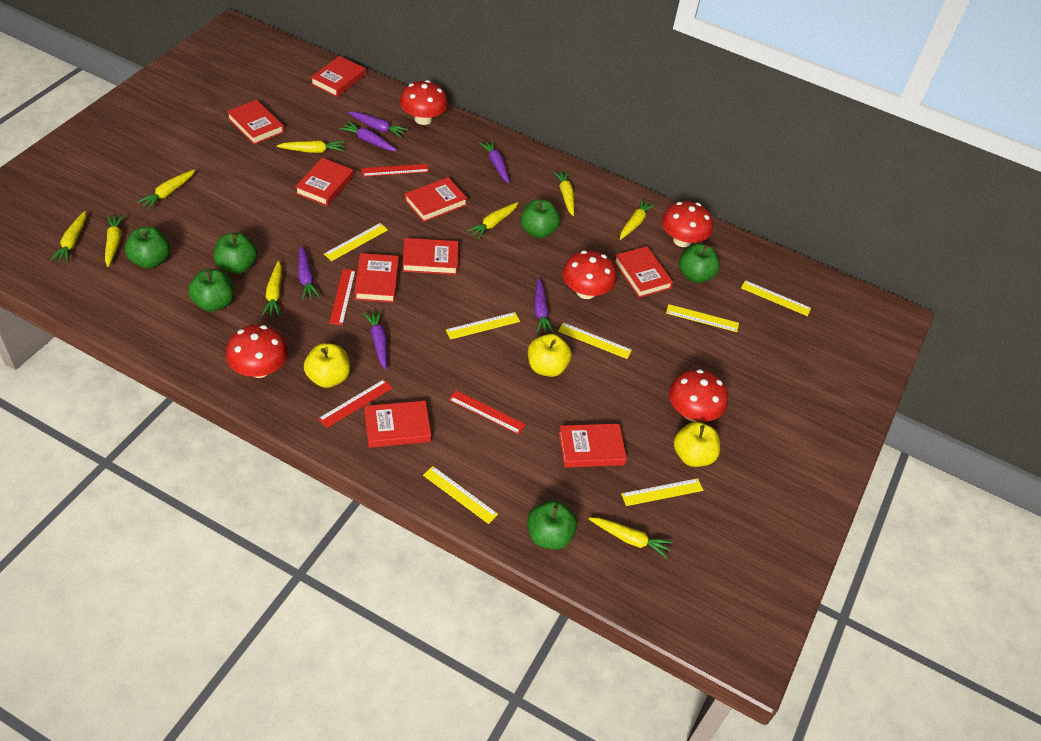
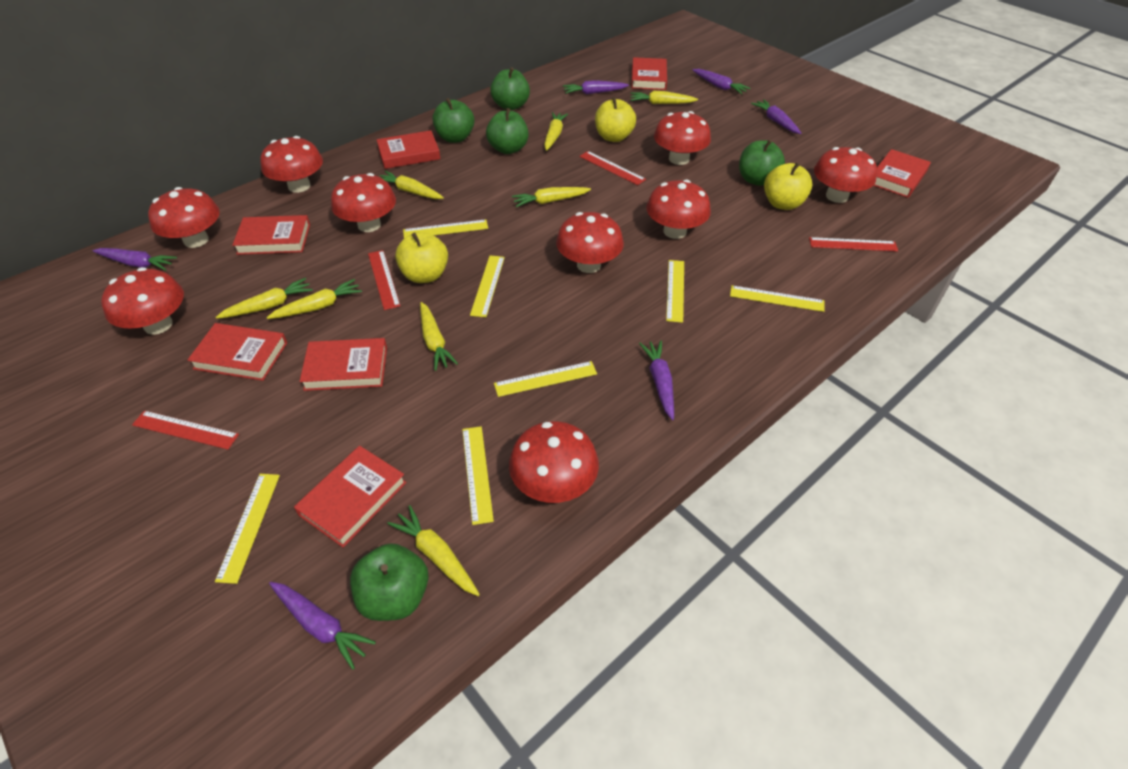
green apple: 6 -> 5
red book: 9 -> 7
red mushroom: 5 -> 9
yellow carrot: 9 -> 8

